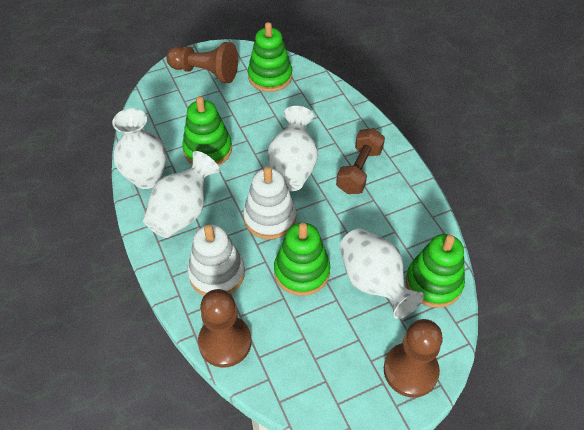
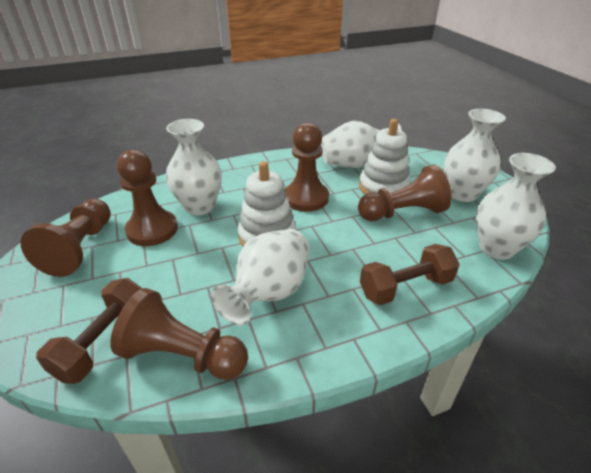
brown dumbbell: 1 -> 2
brown pawn: 3 -> 5
green stacking toy: 4 -> 0
white vase: 4 -> 5

